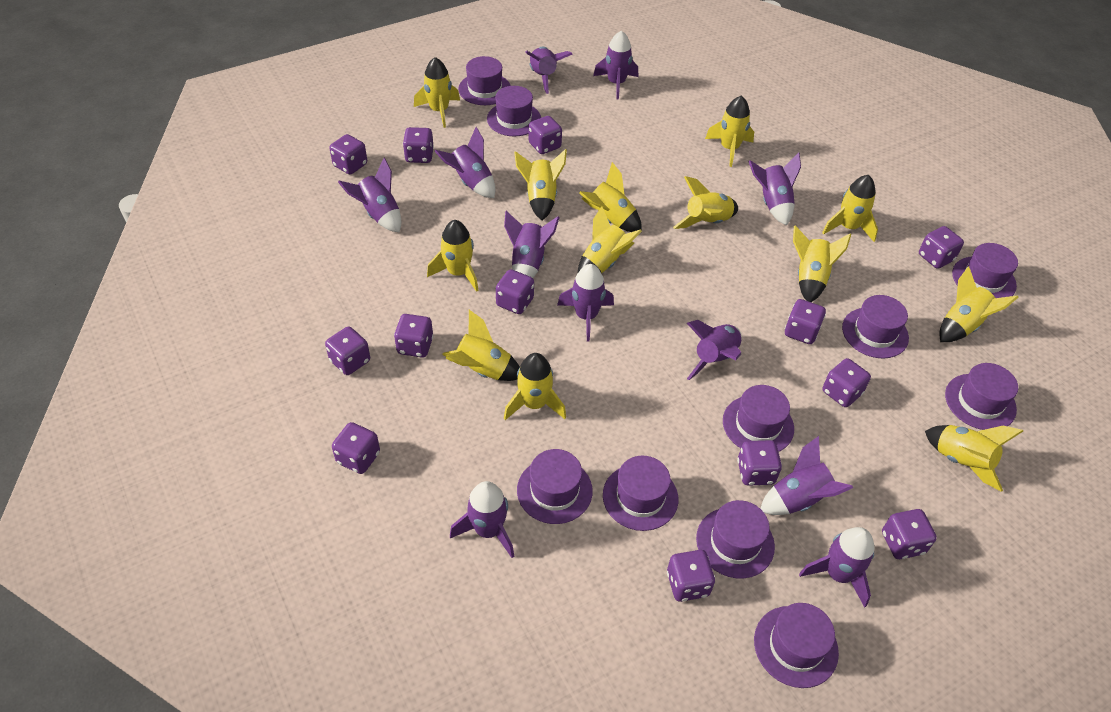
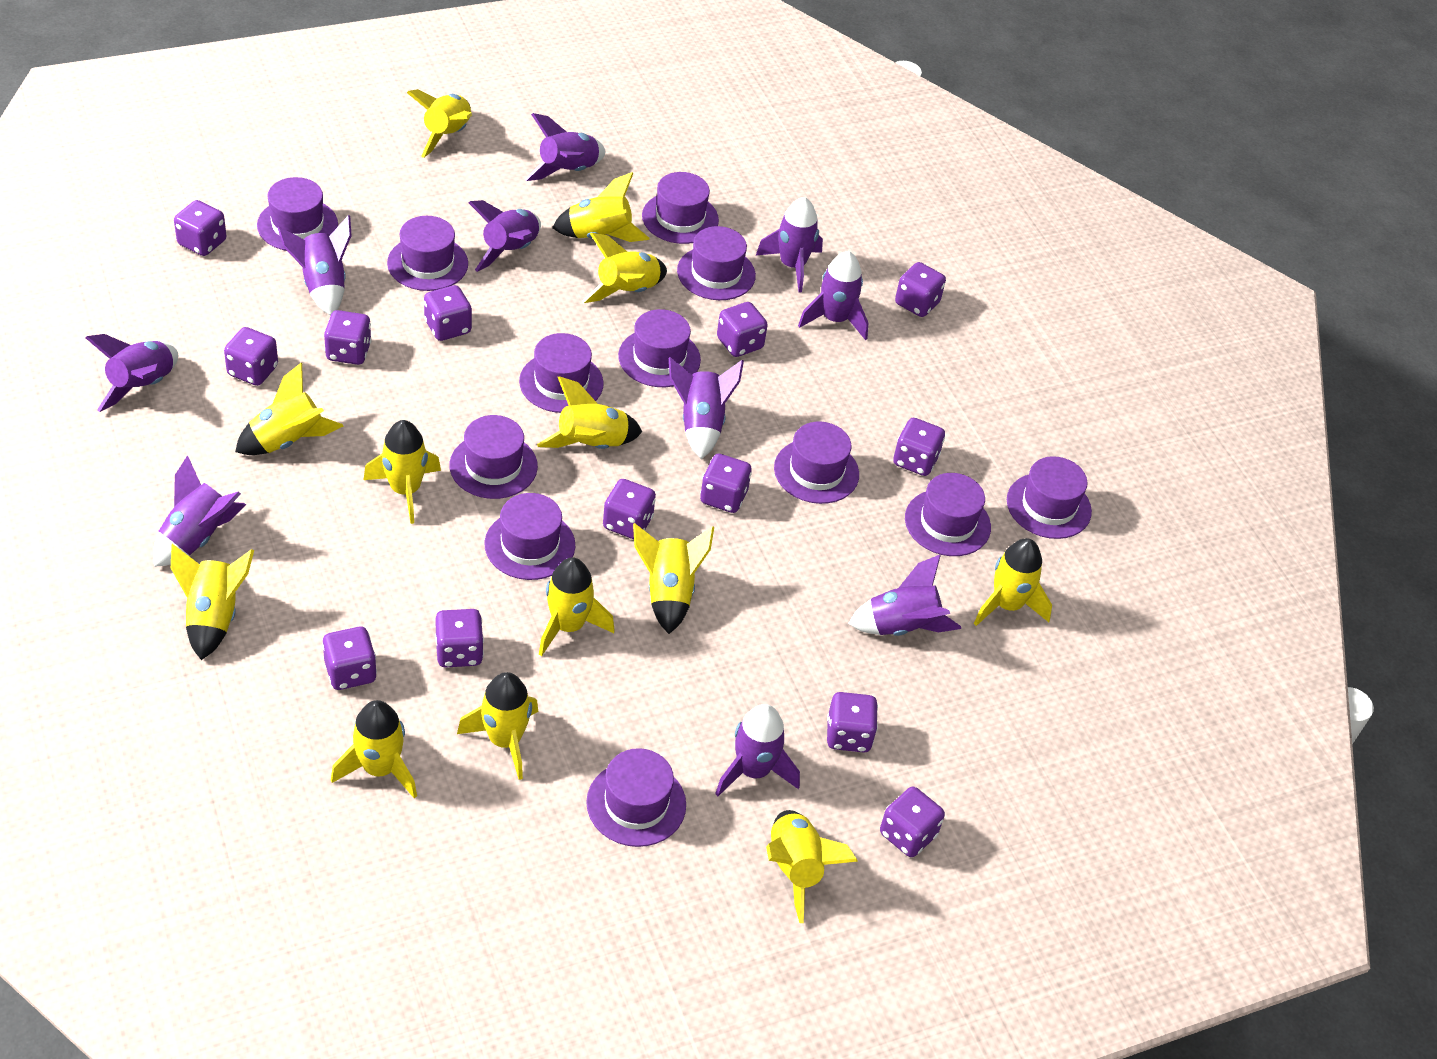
purple hat: 10 -> 12
purple rocket: 11 -> 10

